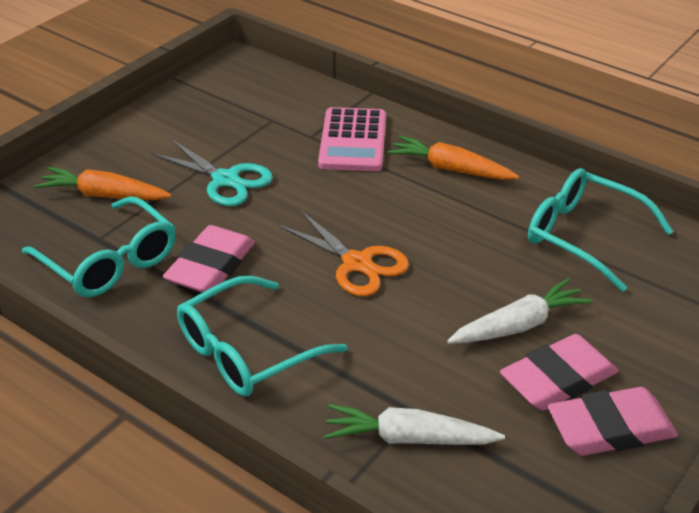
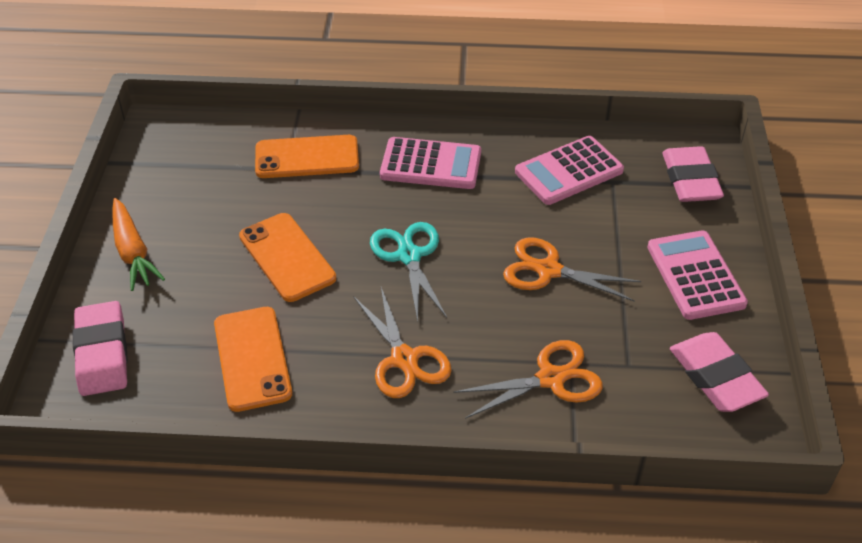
orange carrot: 2 -> 1
orange phone: 0 -> 3
orange scissors: 1 -> 3
pink calculator: 1 -> 3
turquoise glasses: 3 -> 0
white carrot: 2 -> 0

